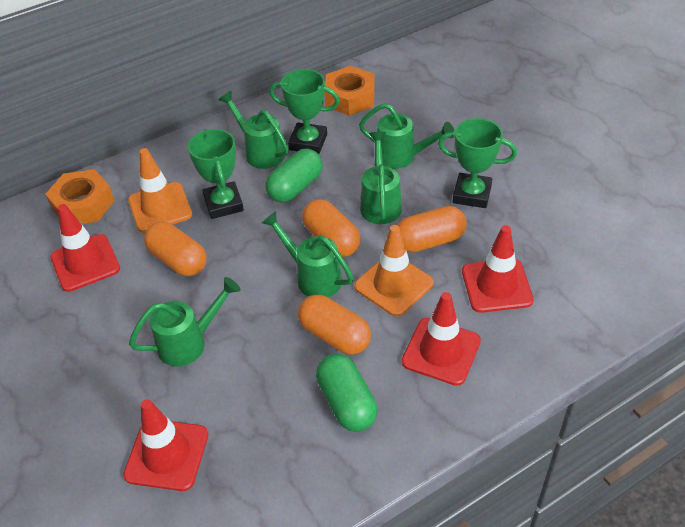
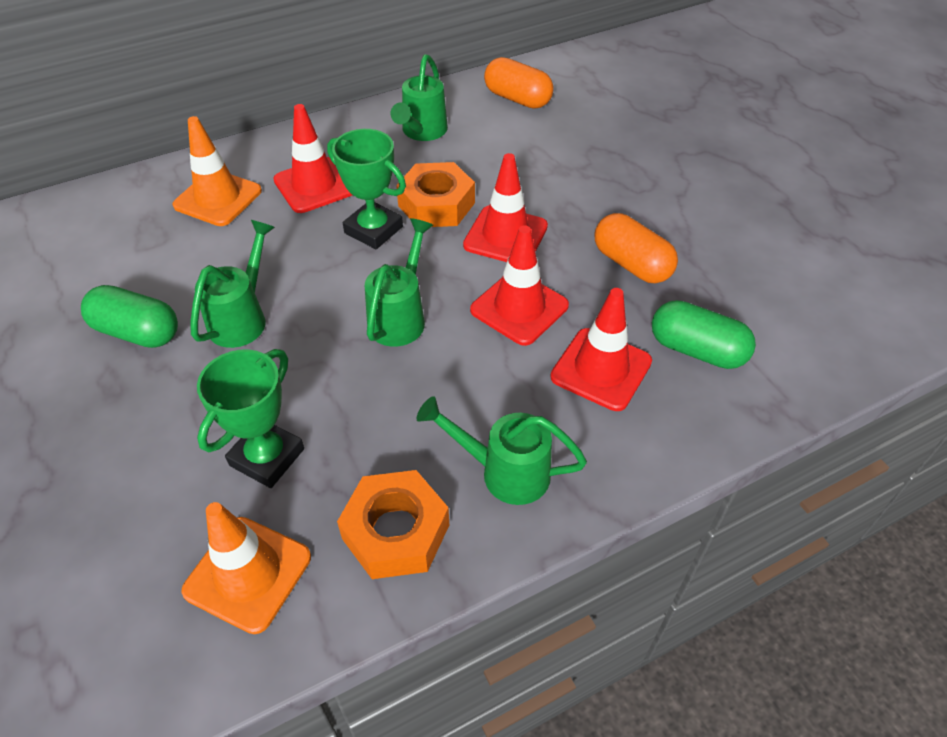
green trophy: 3 -> 2
green watering can: 5 -> 4
orange capsule: 4 -> 2

